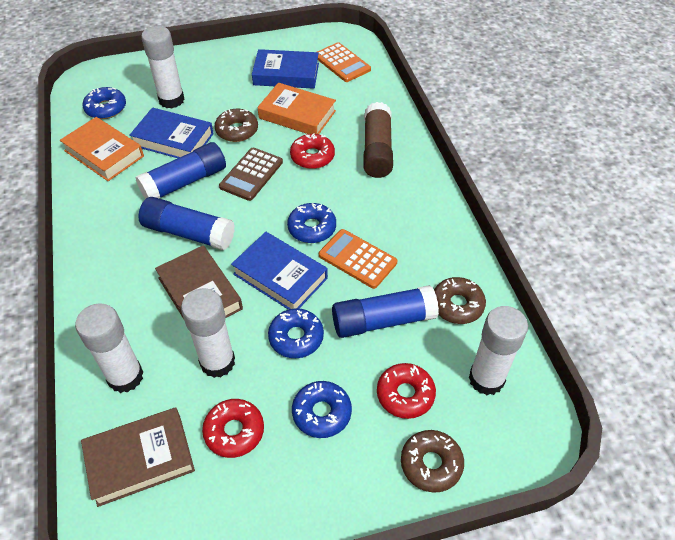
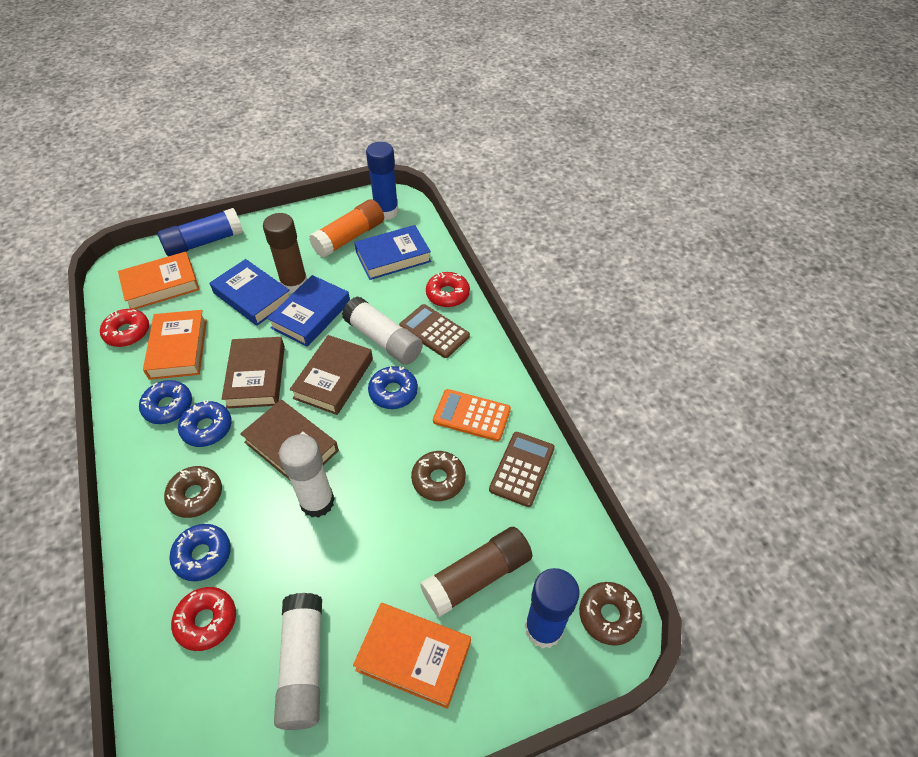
brown book: 2 -> 3
brown calculator: 1 -> 2
brown glue stick: 1 -> 2
orange book: 2 -> 3
orange calculator: 2 -> 1
orange glue stick: 0 -> 1
white glue stick: 4 -> 3

